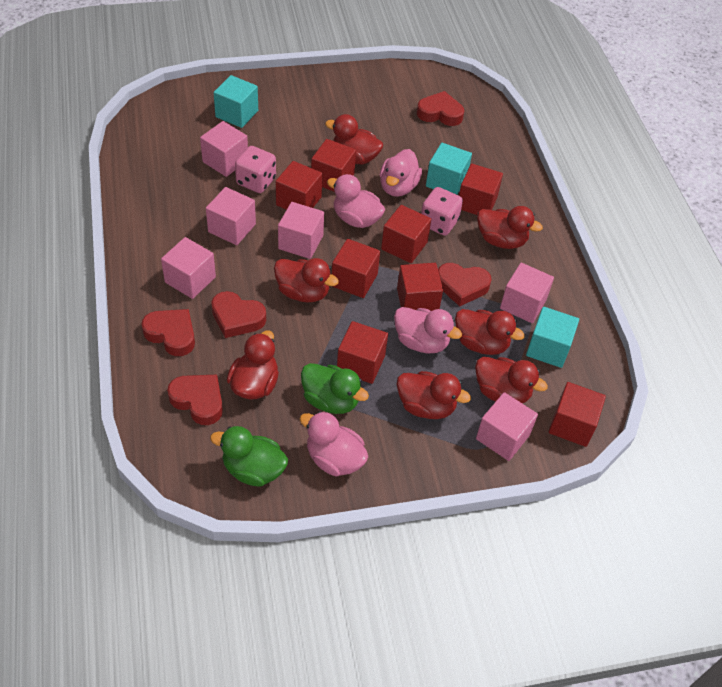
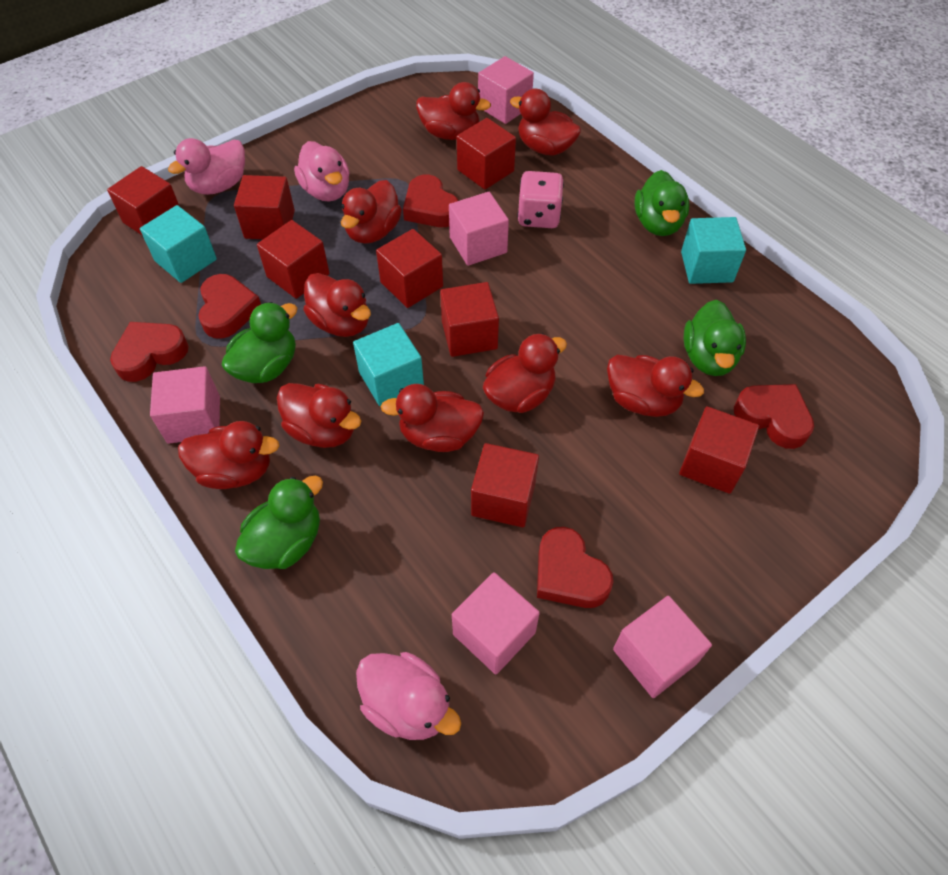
green duck: 2 -> 4
pink cube: 6 -> 5
pink dice: 2 -> 1
pink duck: 4 -> 3
red duck: 7 -> 9

